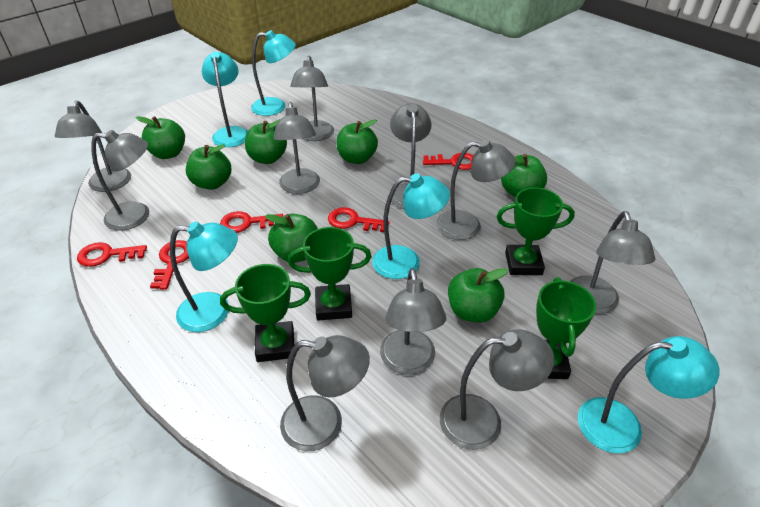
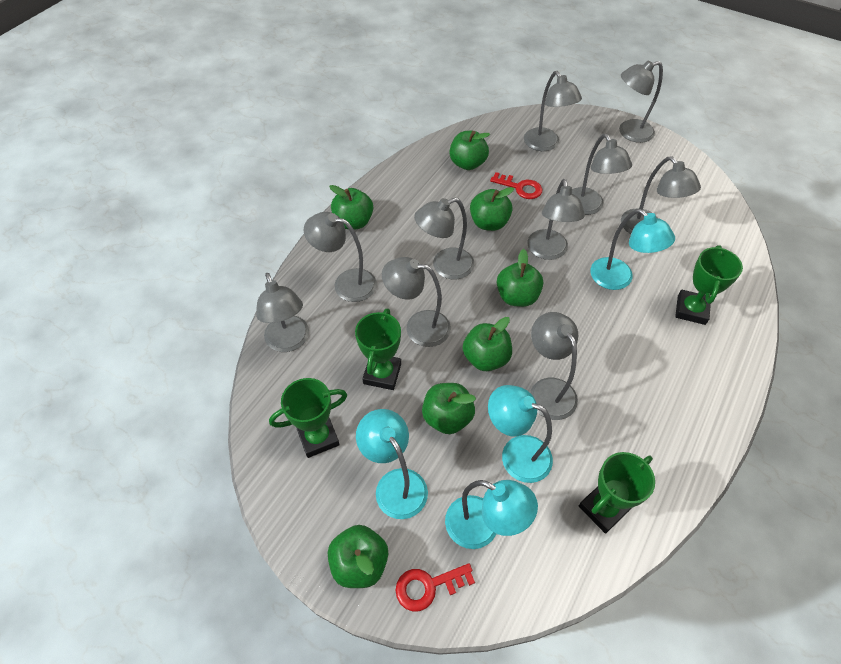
red key: 5 -> 2
turquoise lamp: 5 -> 4

